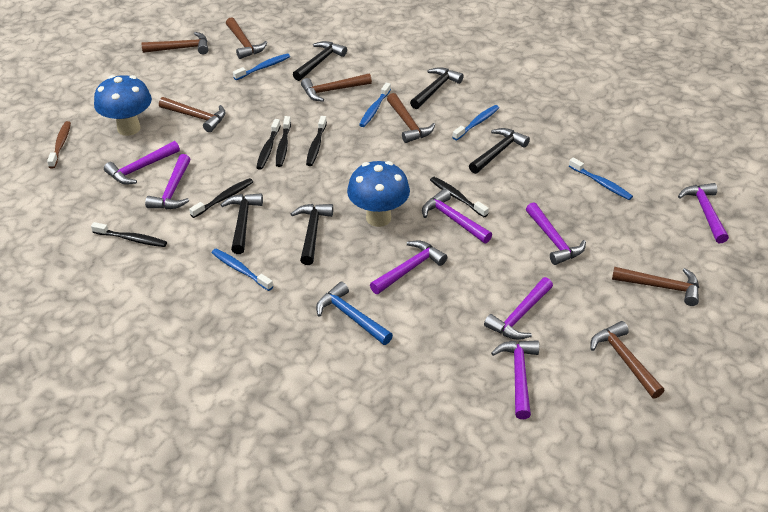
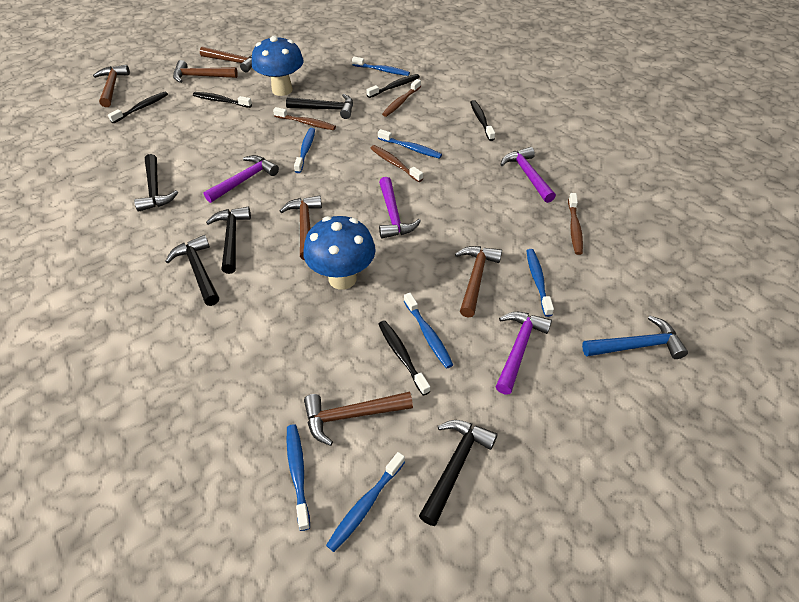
black toothbrush: 6 -> 5
blue toothbrush: 5 -> 7
brown hammer: 7 -> 6
brown toothbrush: 1 -> 4
purple hammer: 8 -> 4

